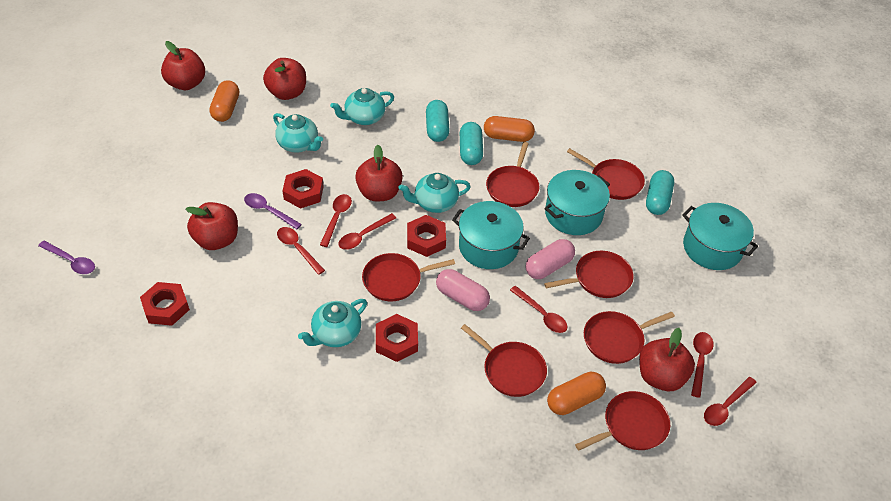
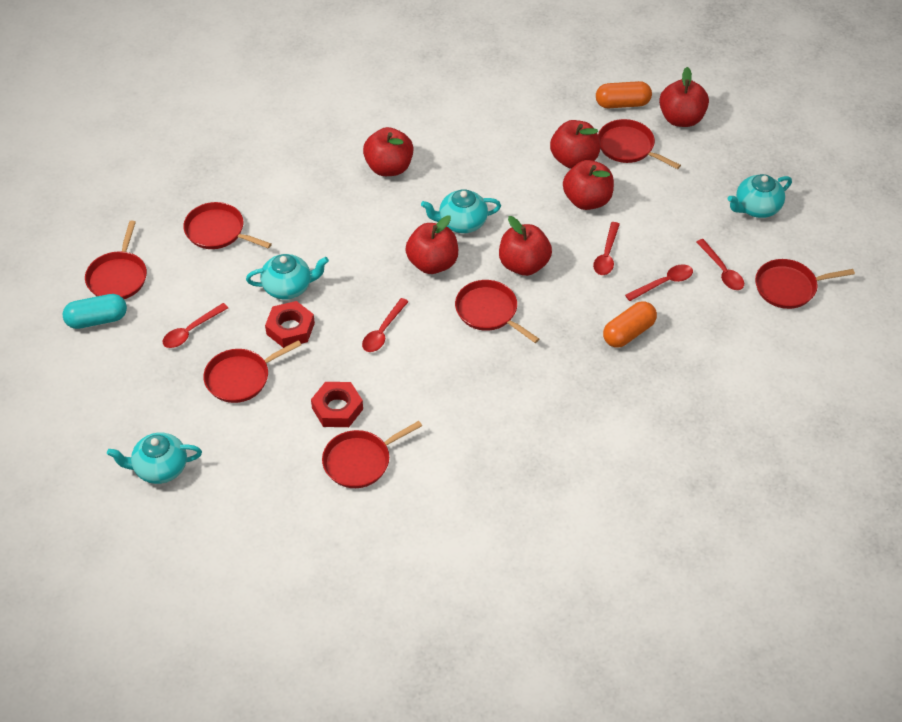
orange capsule: 3 -> 2
pink capsule: 2 -> 0
purple spoon: 2 -> 0
red apple: 5 -> 6
red nut: 4 -> 2
red spoon: 6 -> 5
turquoise capsule: 3 -> 1
turquoise pot: 3 -> 0

